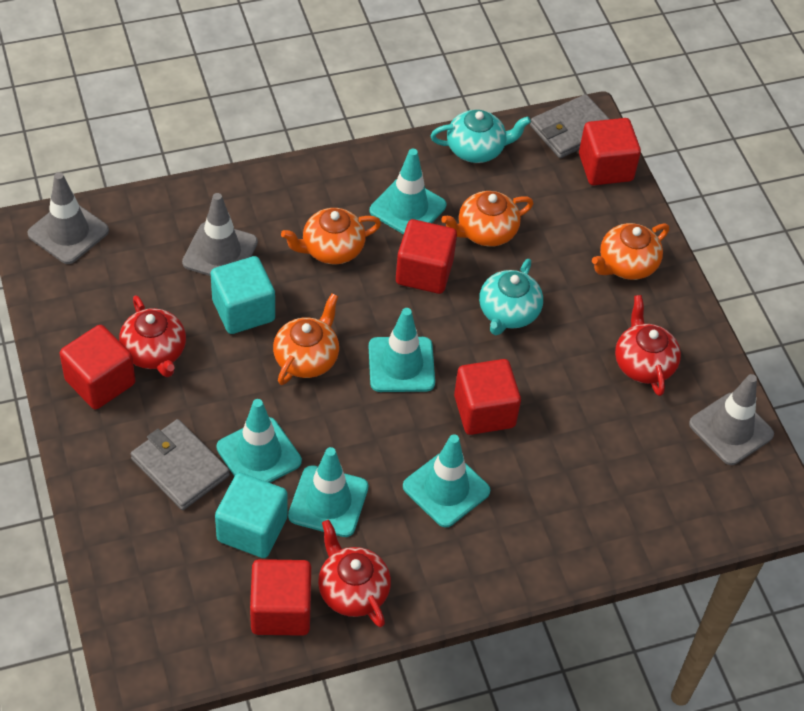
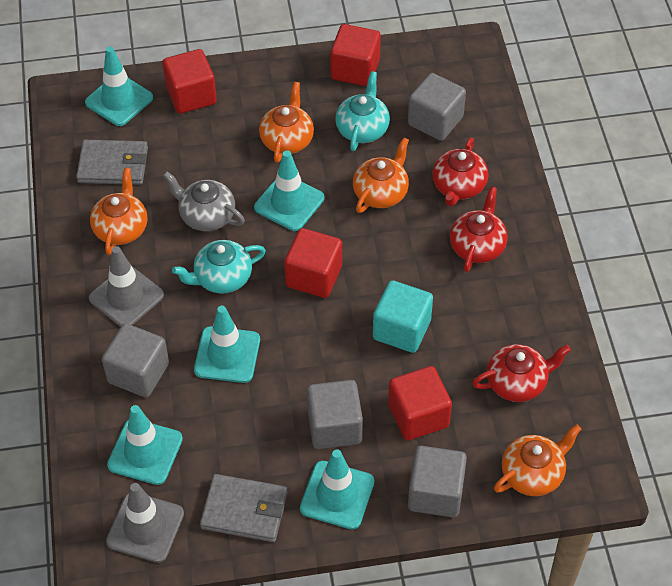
grey cube: 0 -> 4
grey teapot: 0 -> 1
grey traffic cone: 3 -> 2
red cube: 5 -> 4
turquoise cube: 2 -> 1

